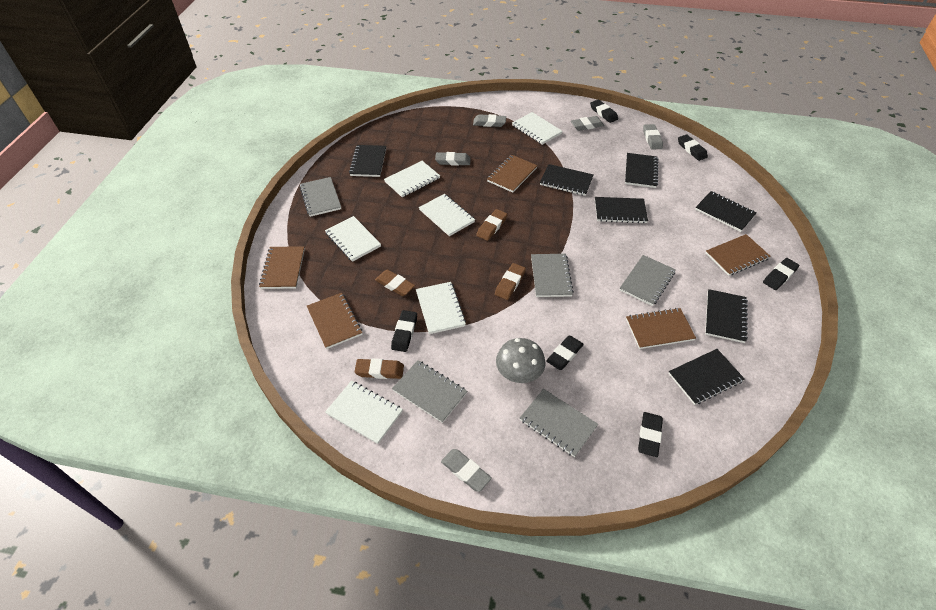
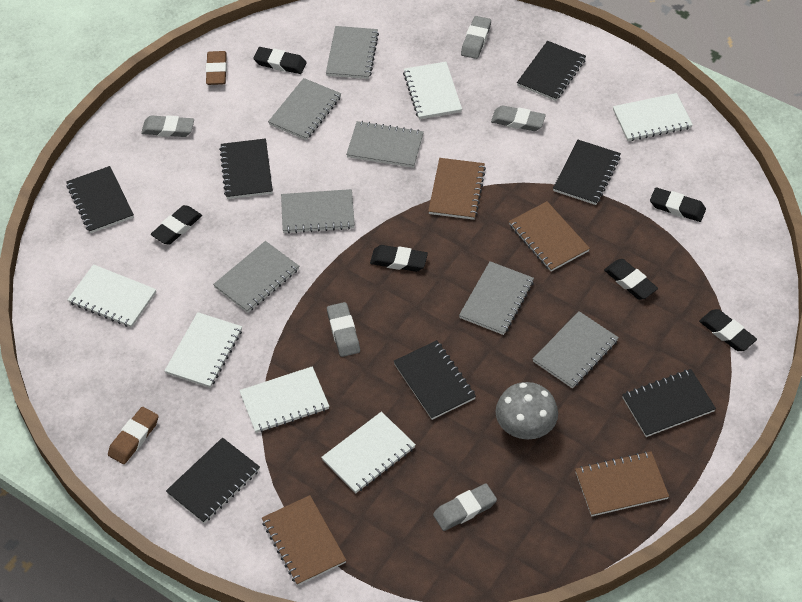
brown eraser: 4 -> 2
brown notebook: 5 -> 4
grey notebook: 5 -> 7

